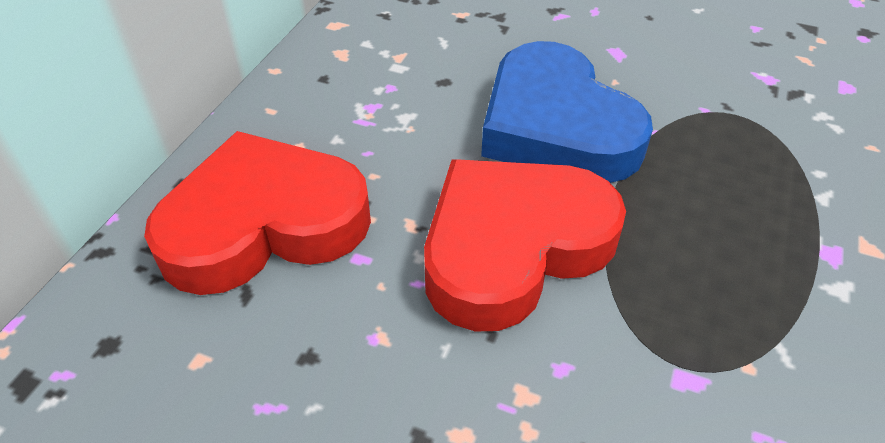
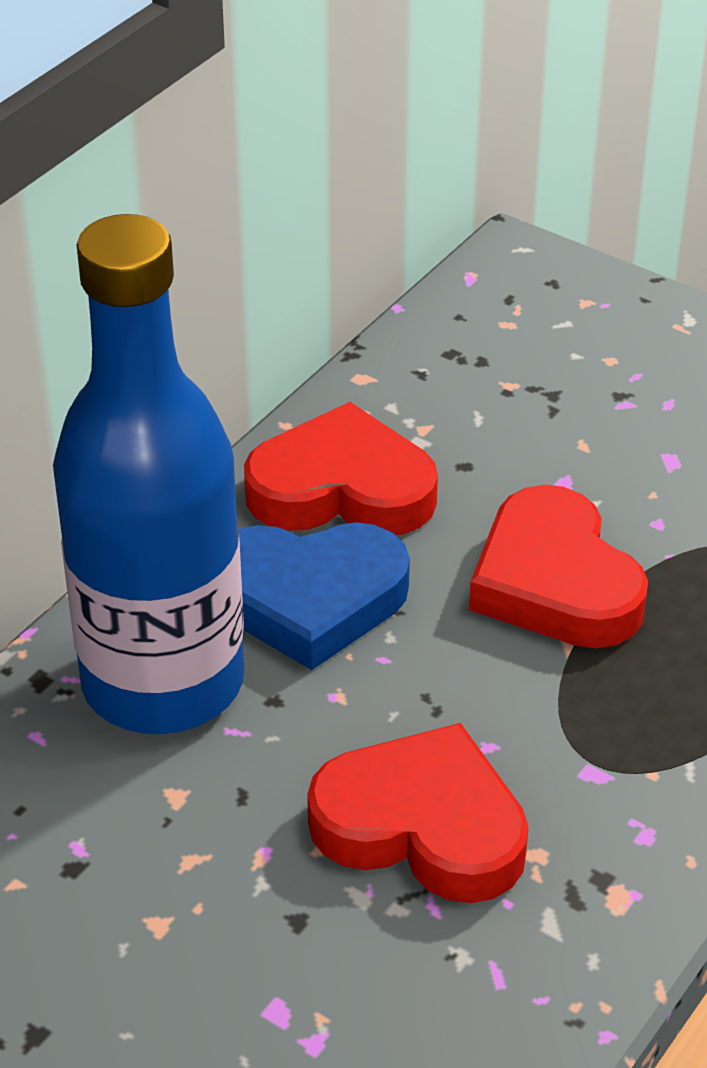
blue bottle: 0 -> 1
red heart: 2 -> 3

